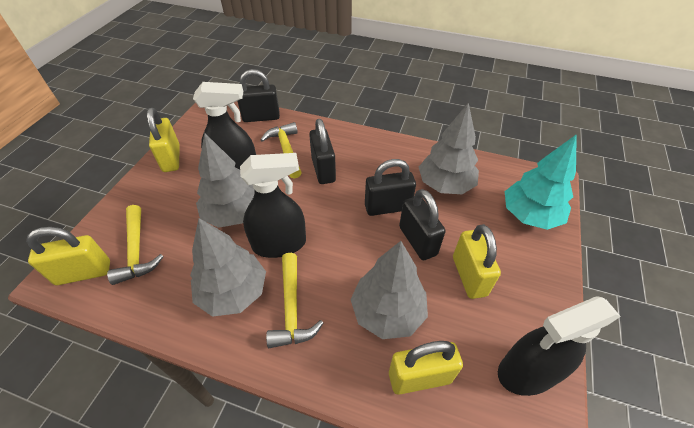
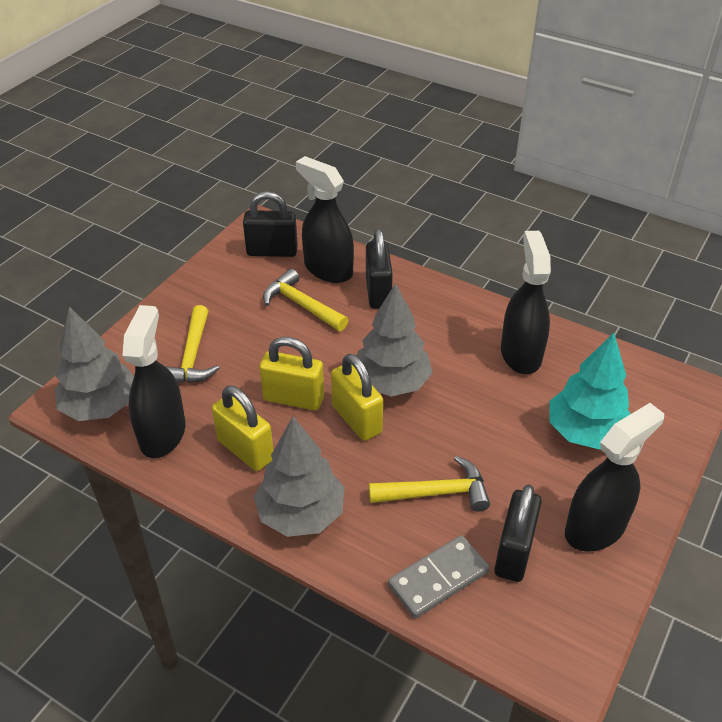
black padlock: 4 -> 3
black spray bottle: 3 -> 4
grey domino: 0 -> 1
grey tree: 4 -> 3
yellow padlock: 4 -> 3

